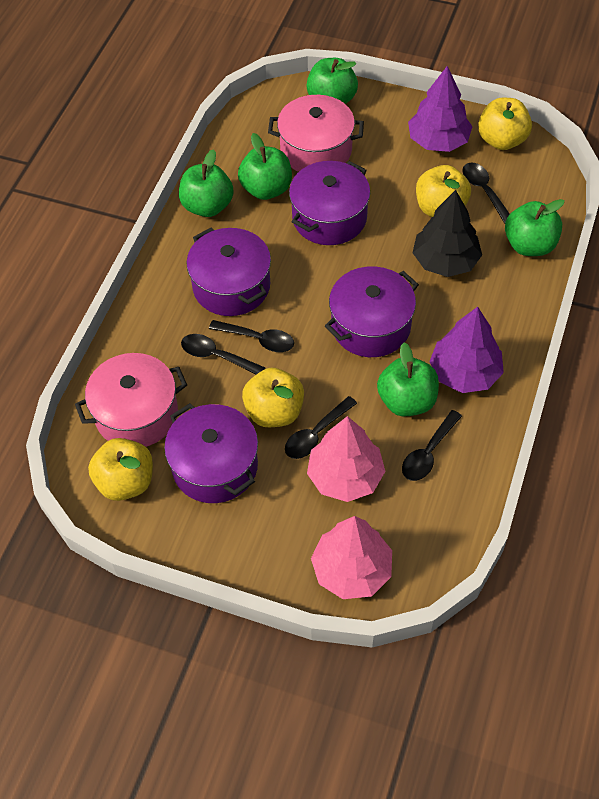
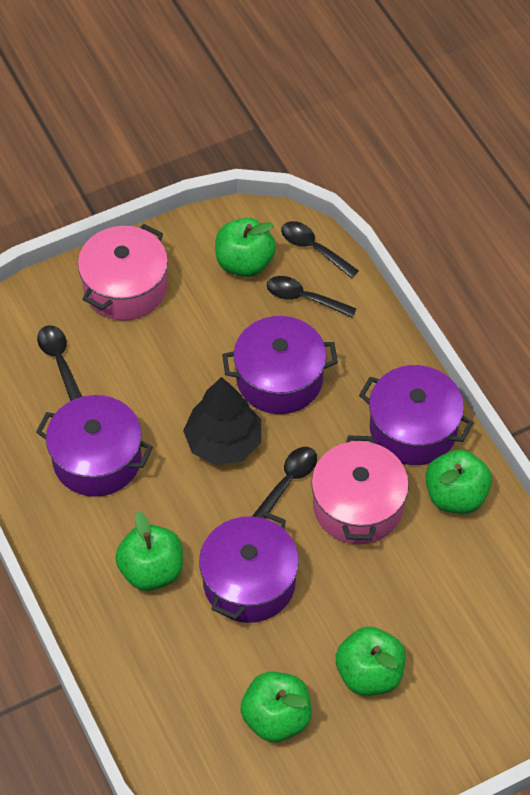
black spoon: 5 -> 4
pink tree: 2 -> 0
purple tree: 2 -> 0
yellow apple: 4 -> 0

